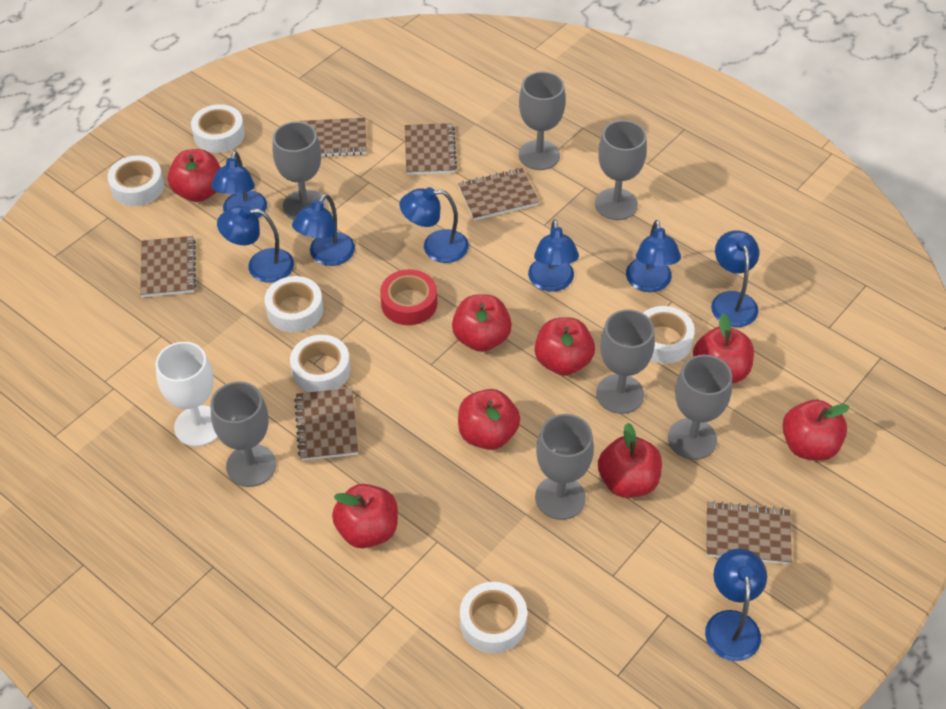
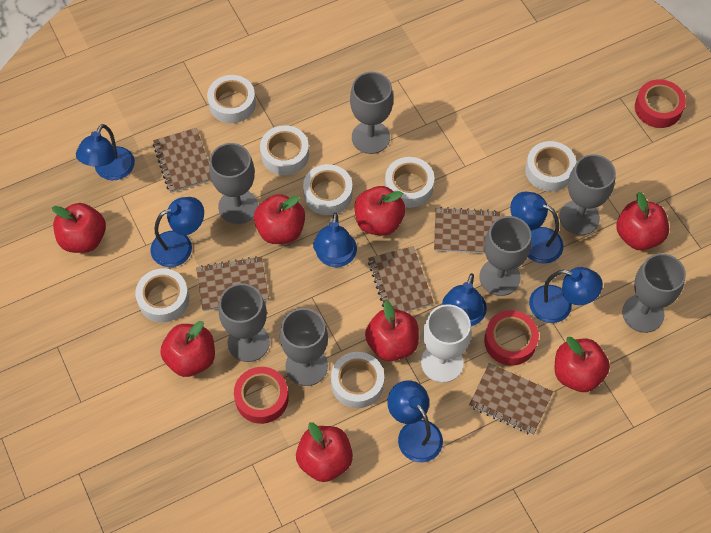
blue lamp: 8 -> 7
brown notebook: 6 -> 5
red tape: 1 -> 3
white tape: 6 -> 7

